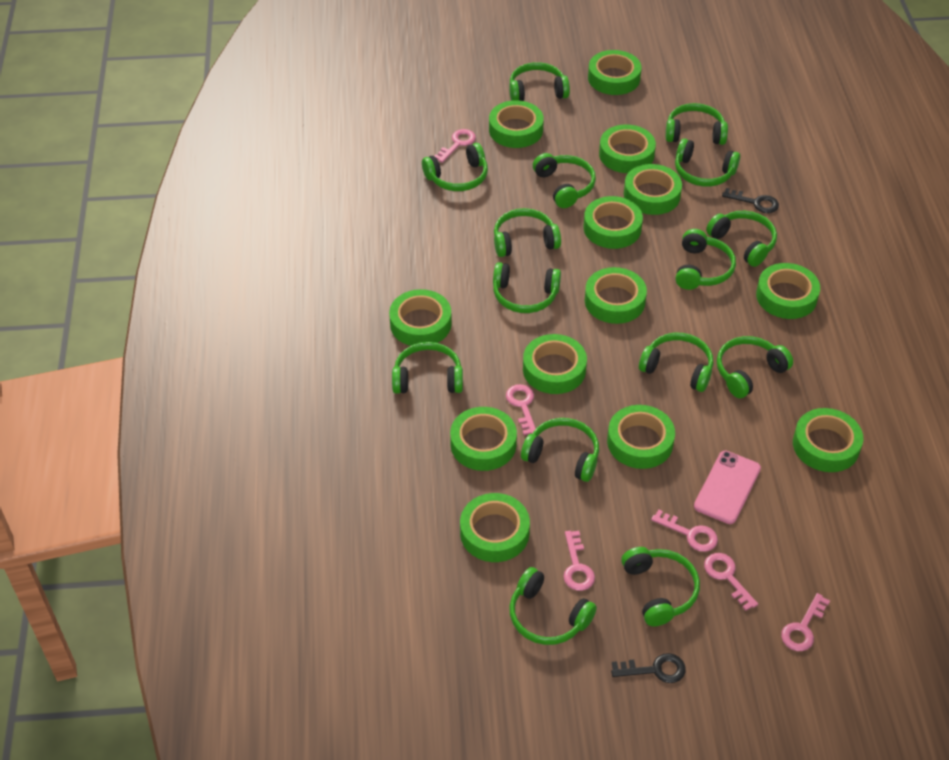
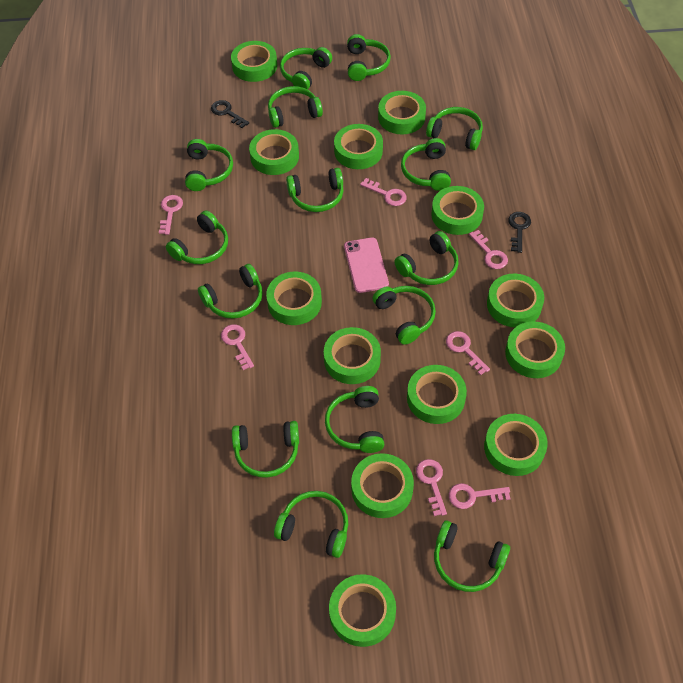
pink key: 6 -> 7

